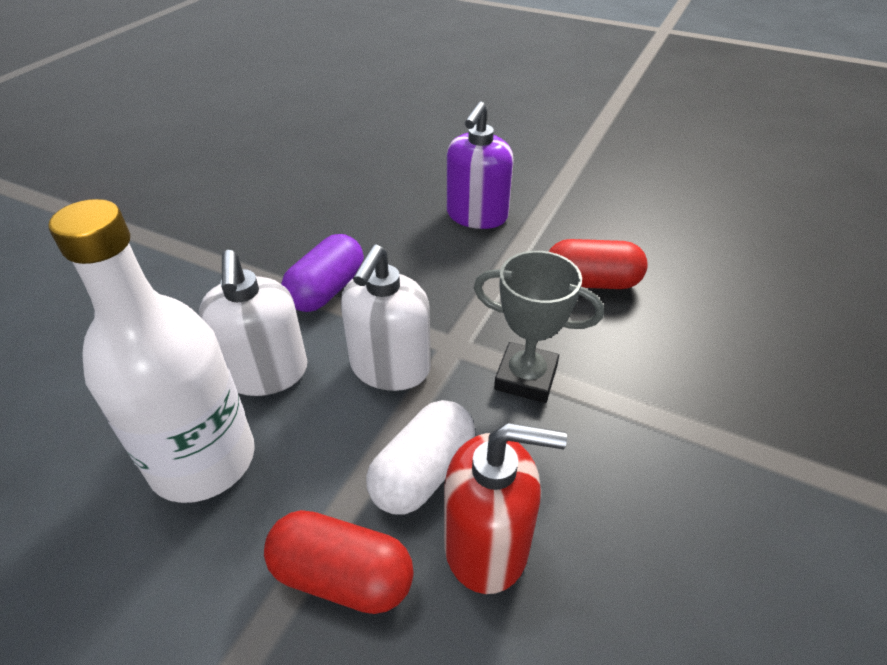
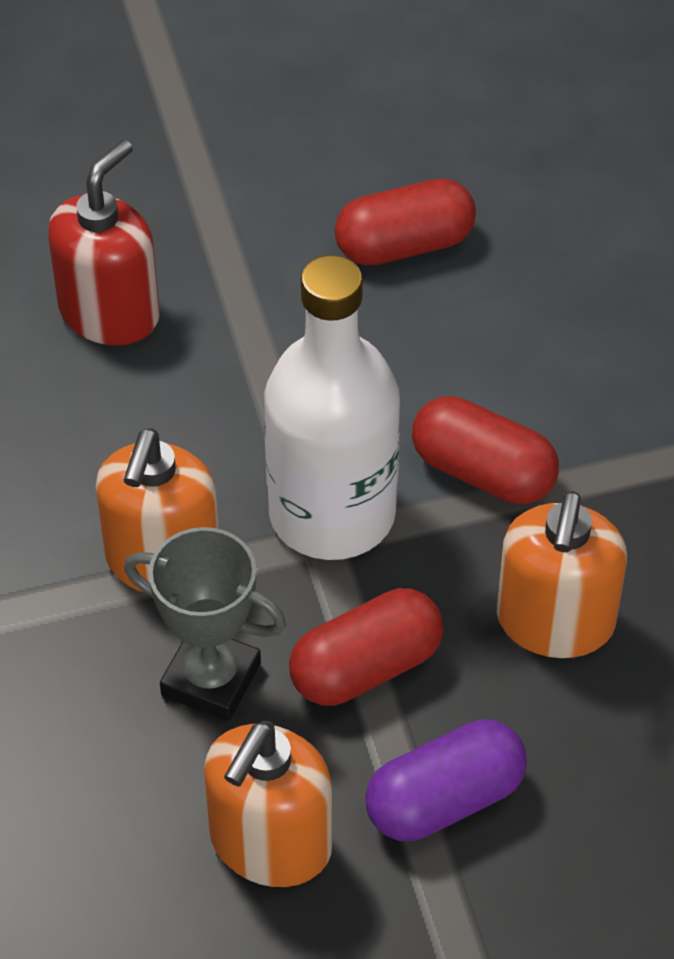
orange soap dispenser: 0 -> 3
purple soap dispenser: 1 -> 0
red capsule: 2 -> 3
white capsule: 1 -> 0
white soap dispenser: 2 -> 0

